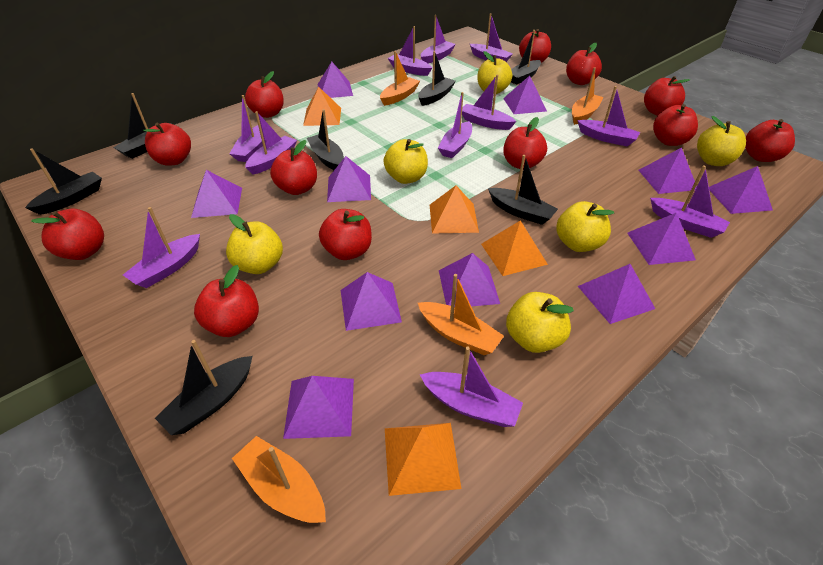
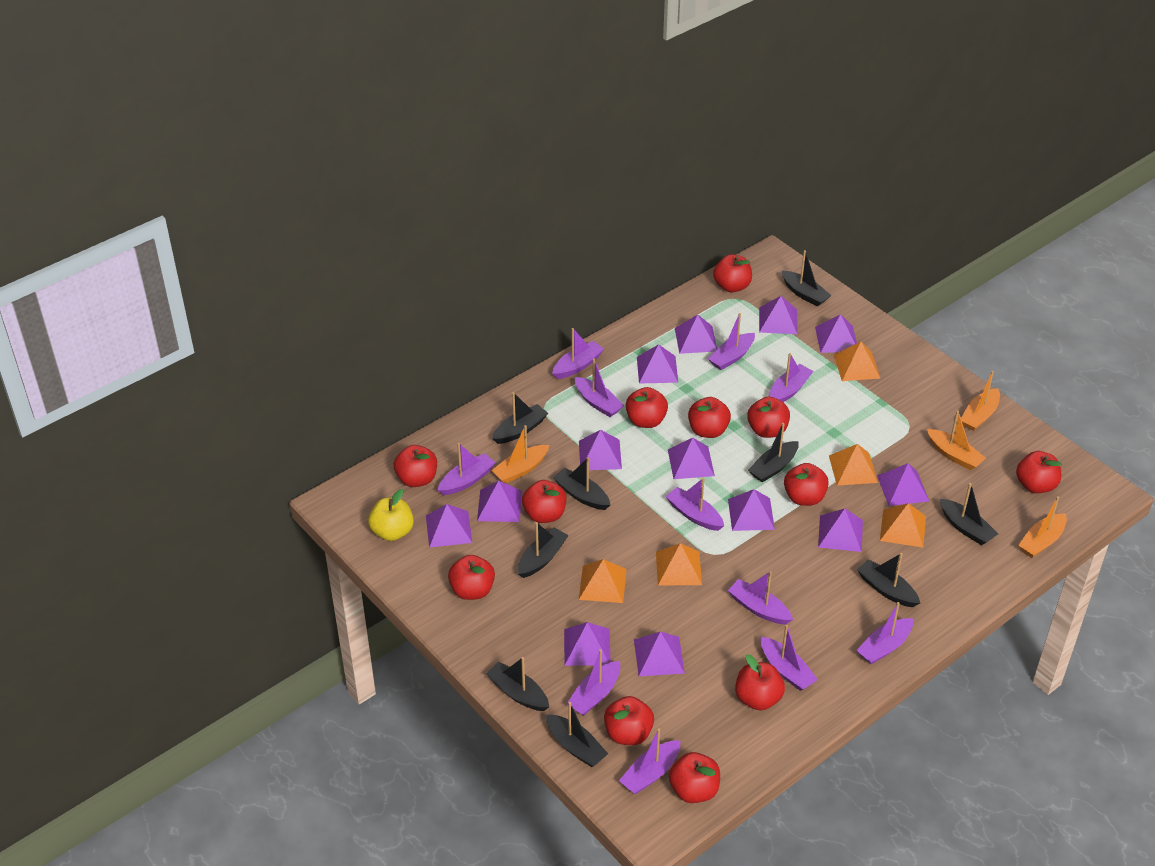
black boat: 7 -> 9
orange pyramid: 4 -> 5
purple pyramid: 11 -> 13
yellow apple: 6 -> 1

